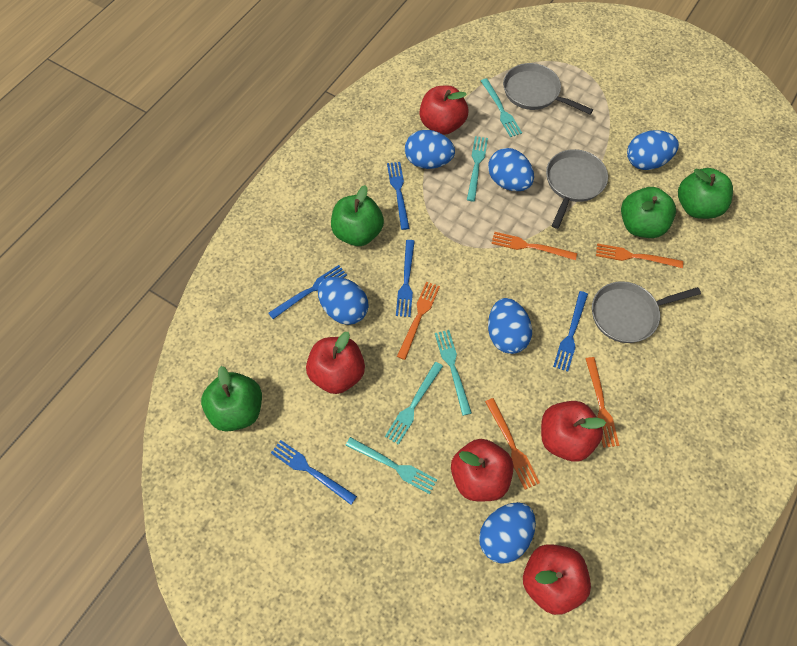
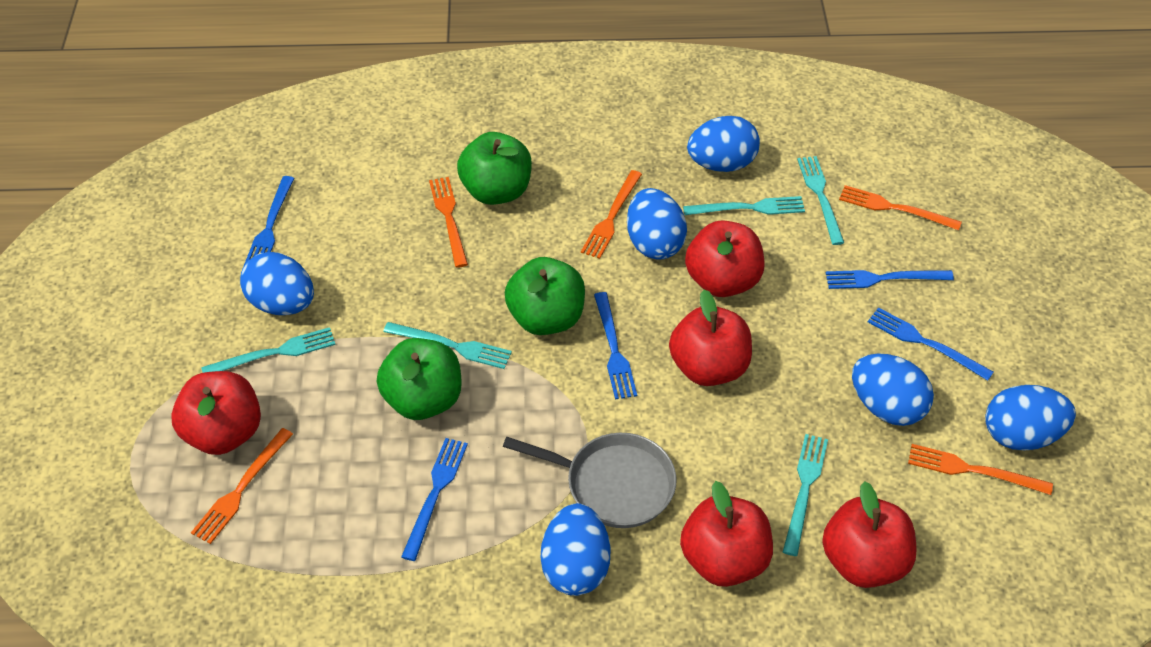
green apple: 4 -> 3
grey pan: 3 -> 1

